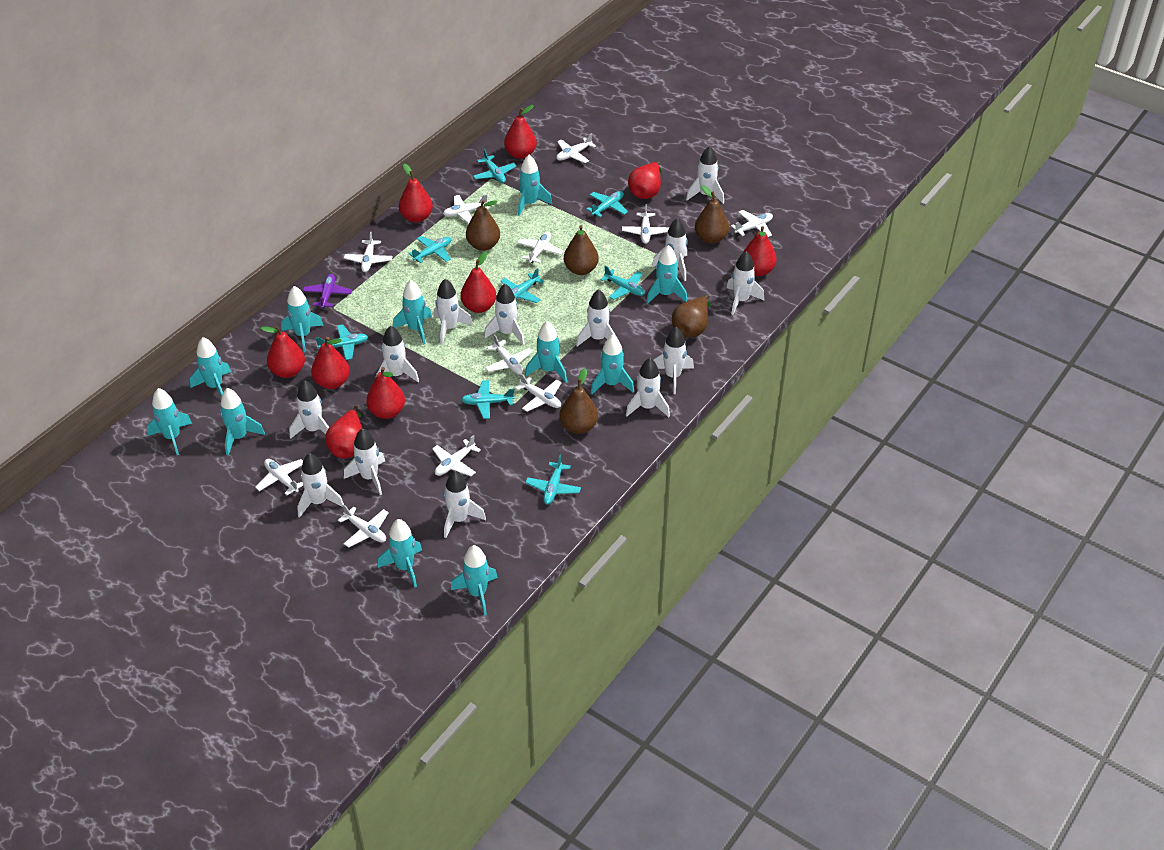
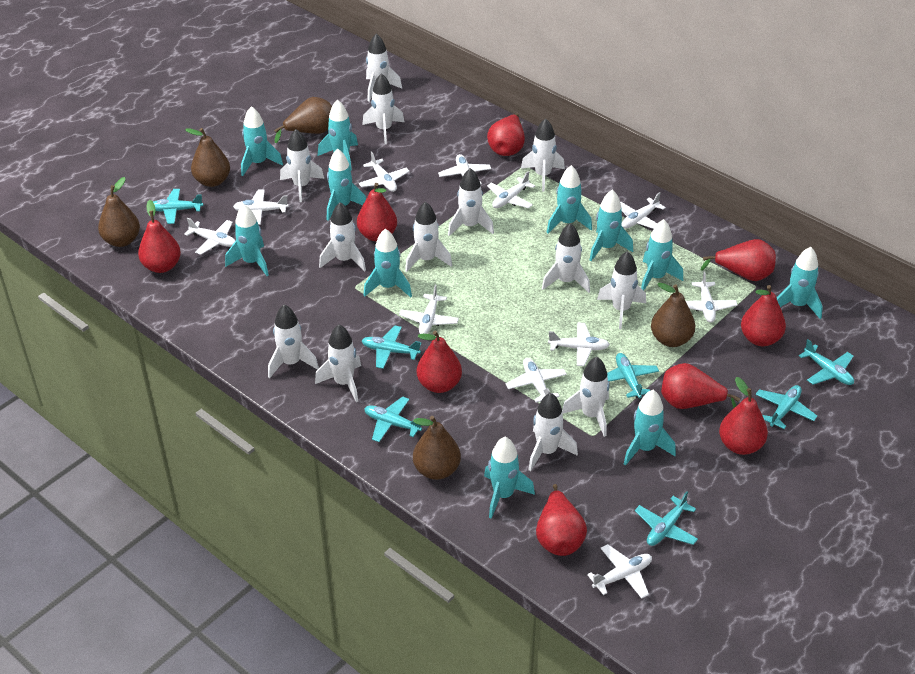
purple plane: 1 -> 0
turquoise plane: 8 -> 7

